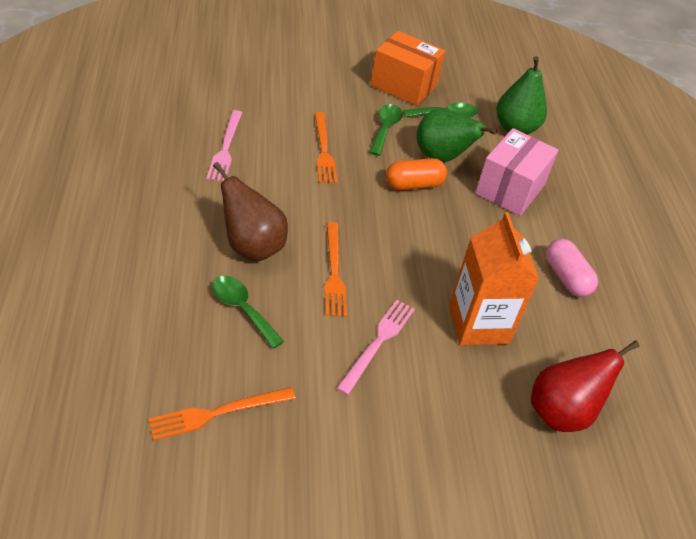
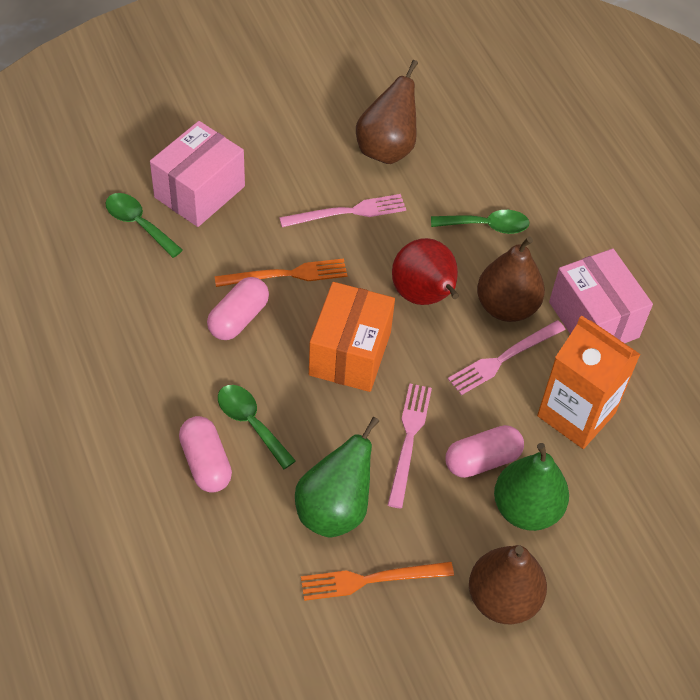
brown pear: 1 -> 3
orange capsule: 1 -> 0
orange fork: 3 -> 2
pink box: 1 -> 2
pink capsule: 1 -> 3
pink fork: 2 -> 3

